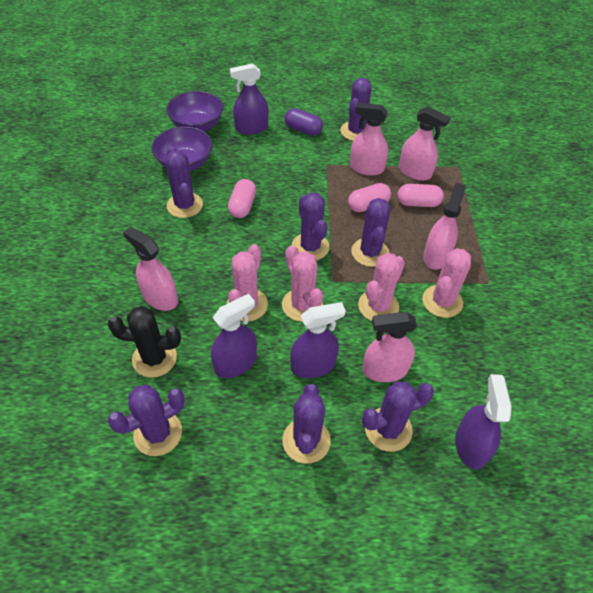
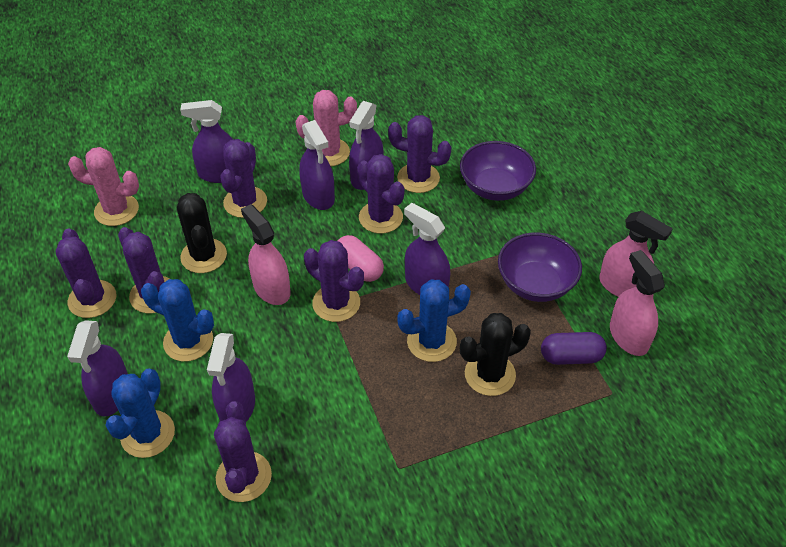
black cactus: 1 -> 2
blue cactus: 0 -> 3
pink cactus: 4 -> 2
pink capsule: 3 -> 1
pink spray bottle: 5 -> 3
purple spray bottle: 4 -> 6

